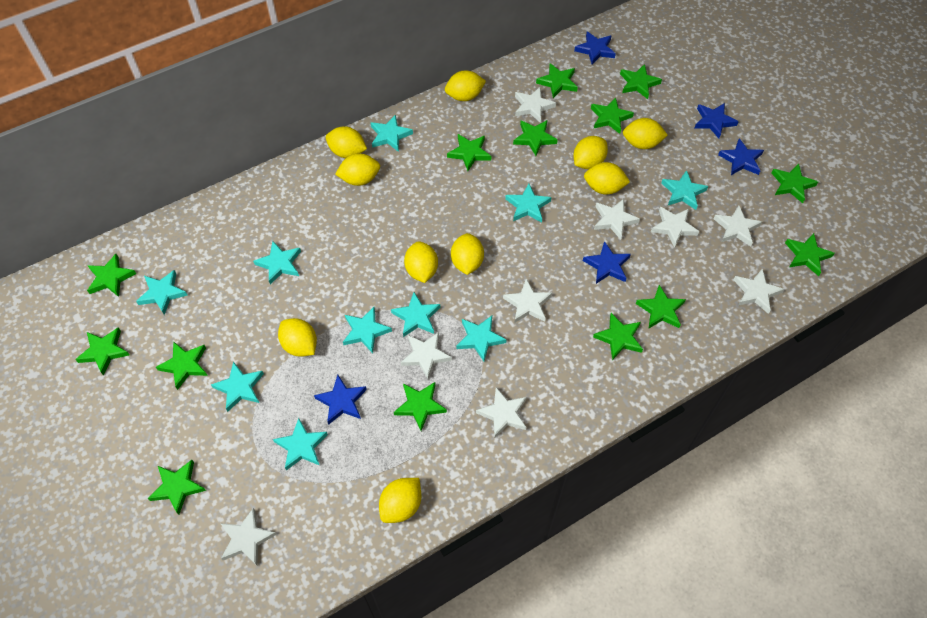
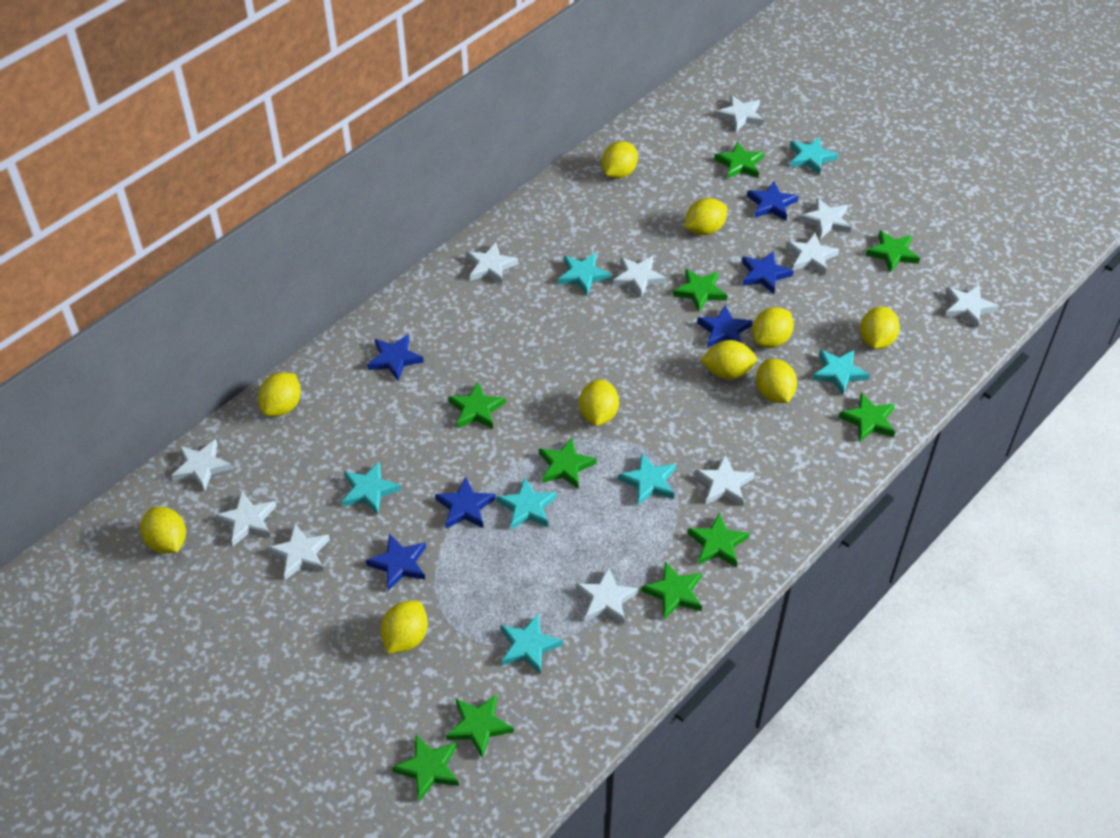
blue star: 5 -> 6
green star: 14 -> 10
turquoise star: 10 -> 7
white star: 9 -> 11

